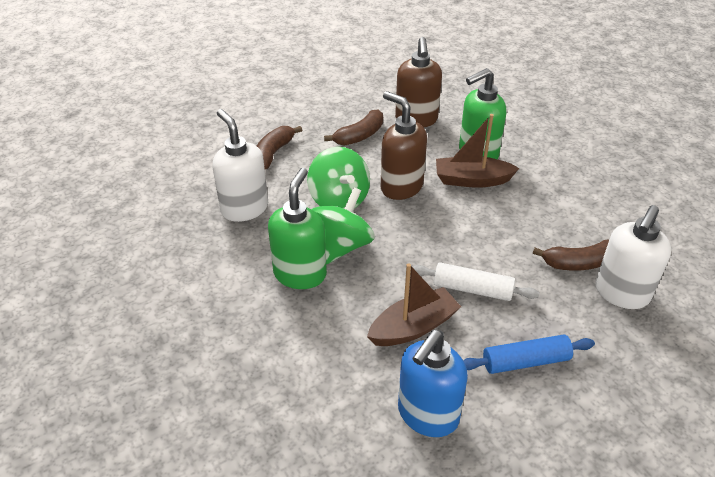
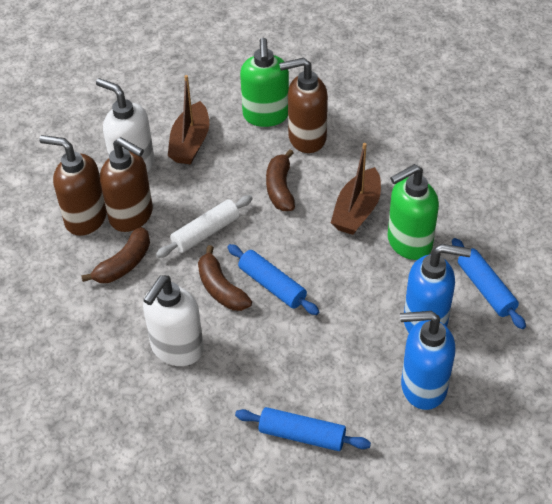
blue rolling pin: 1 -> 3
blue soap dispenser: 1 -> 2
brown soap dispenser: 2 -> 3
green spinning top: 2 -> 0

